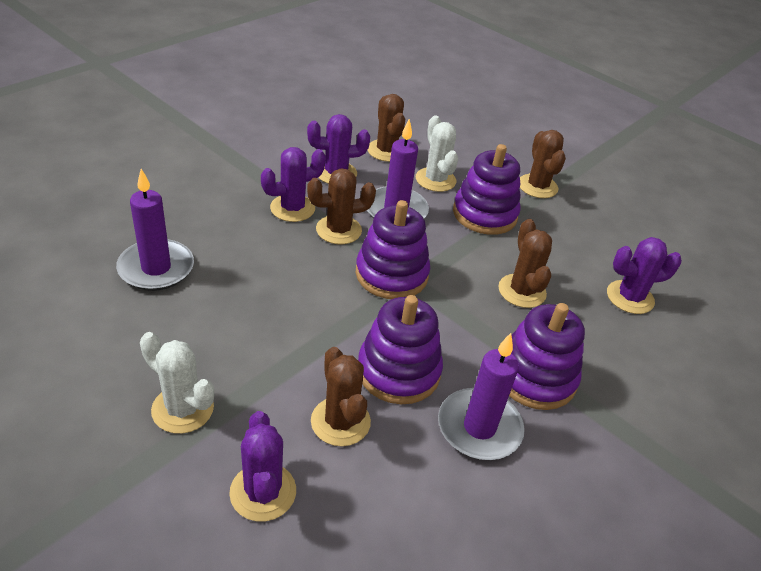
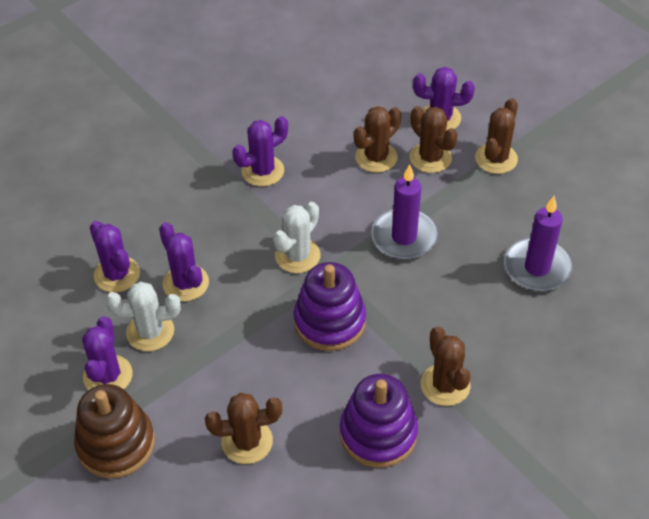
brown stacking toy: 0 -> 1
purple cactus: 4 -> 5
purple candle: 3 -> 2
purple stacking toy: 4 -> 2

